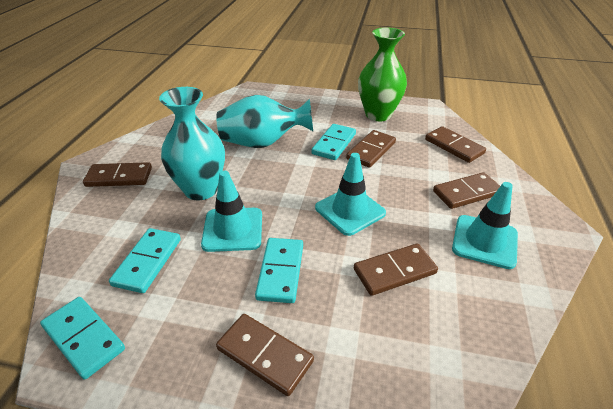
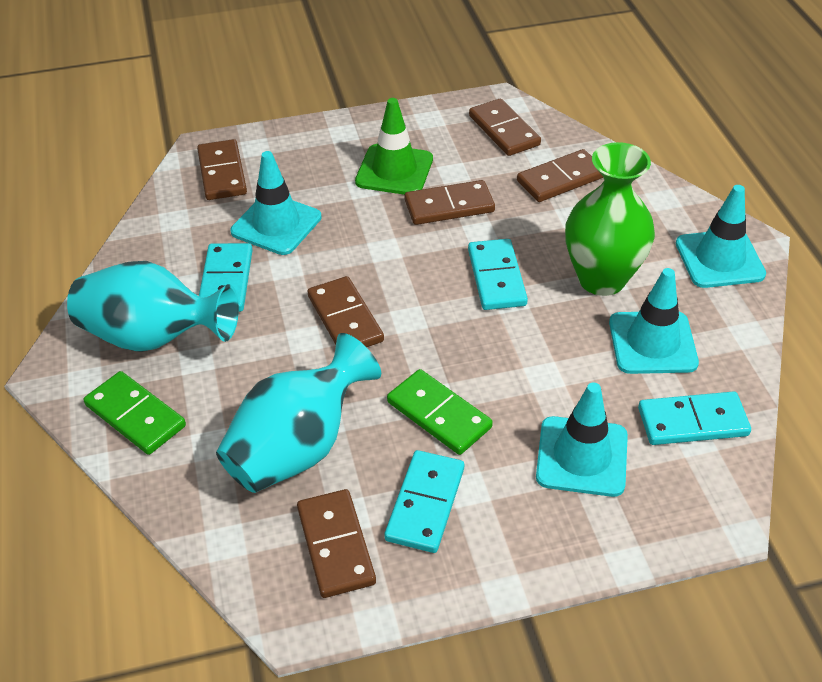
green domino: 0 -> 2
green traffic cone: 0 -> 1
turquoise traffic cone: 3 -> 4

